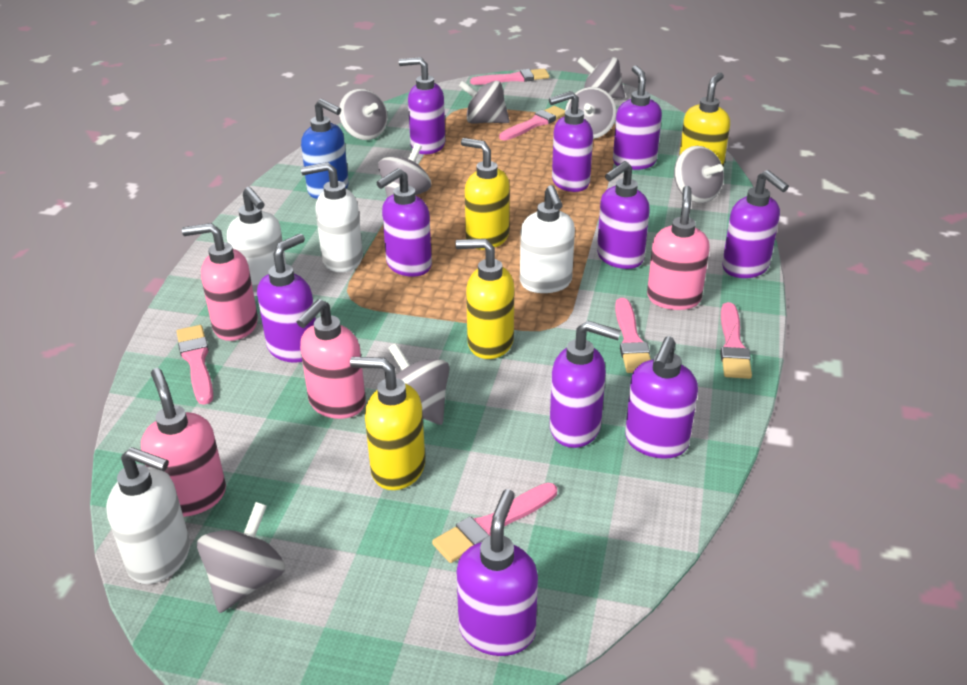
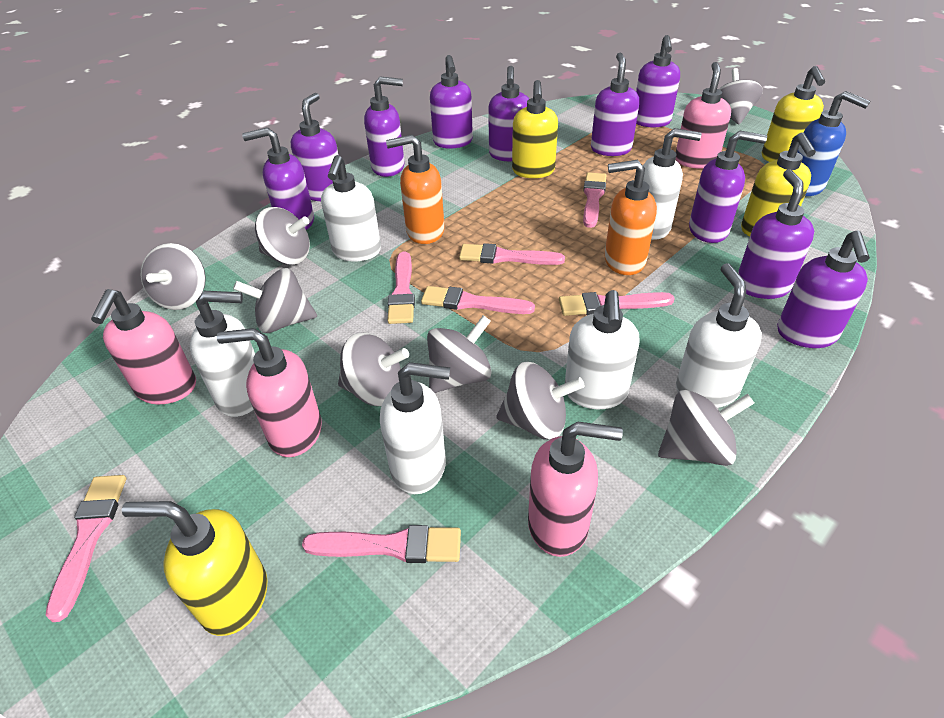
orange soap dispenser: 0 -> 2
pink brush: 6 -> 7
white soap dispenser: 4 -> 6

